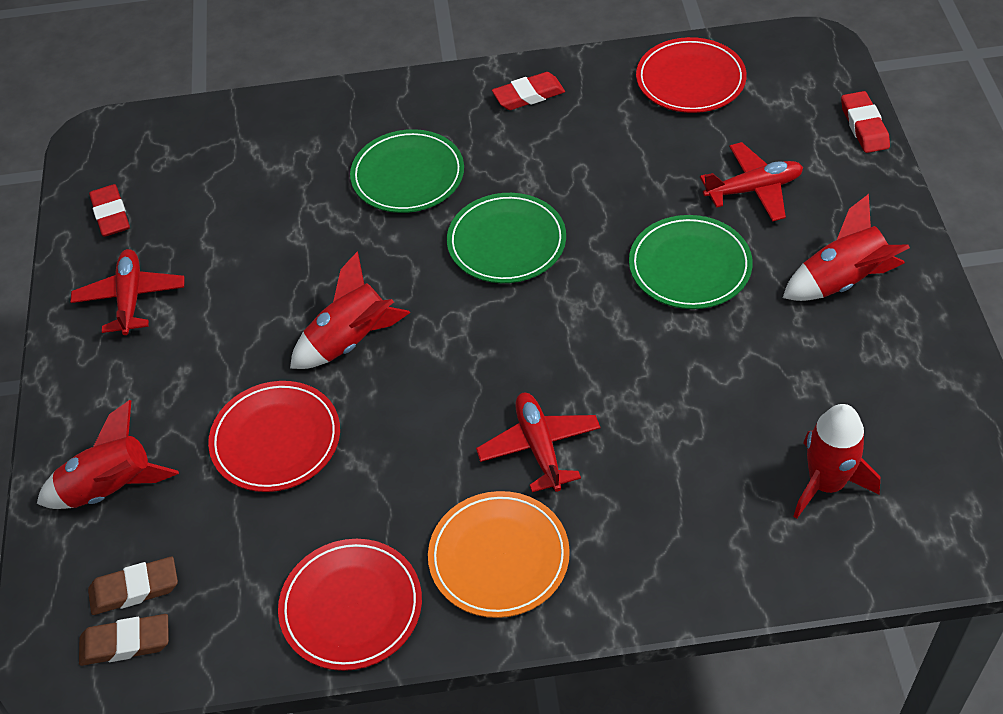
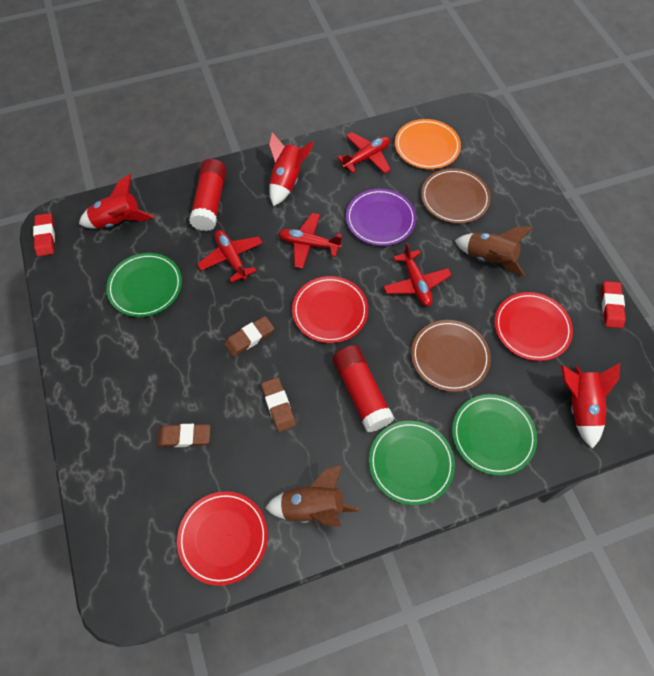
brown eraser: 2 -> 3
brown plate: 0 -> 2
brown rocket: 0 -> 2
purple plate: 0 -> 1
red eraser: 3 -> 2
red glue stick: 0 -> 2
red plane: 3 -> 4
red rocket: 4 -> 3

